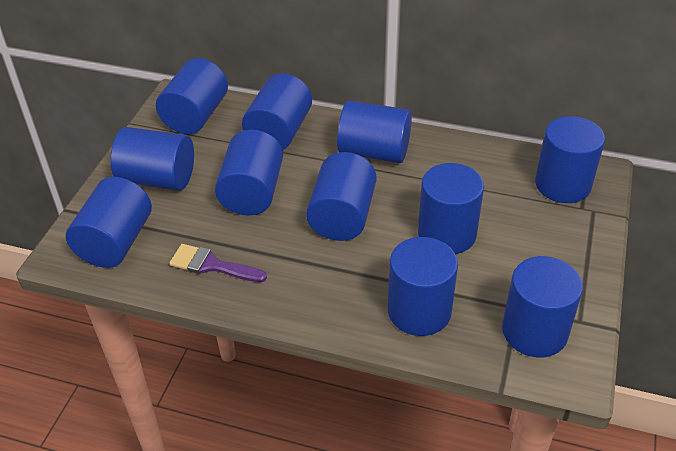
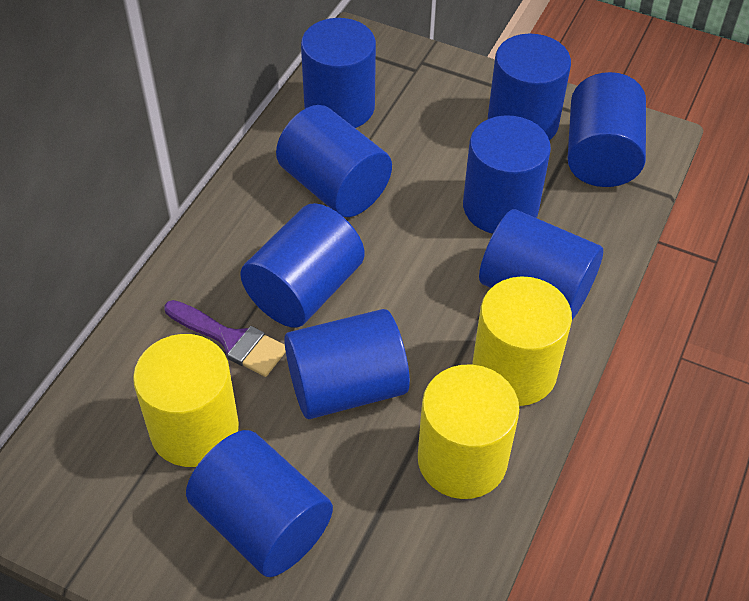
blue cylinder: 11 -> 9
yellow cylinder: 0 -> 3

